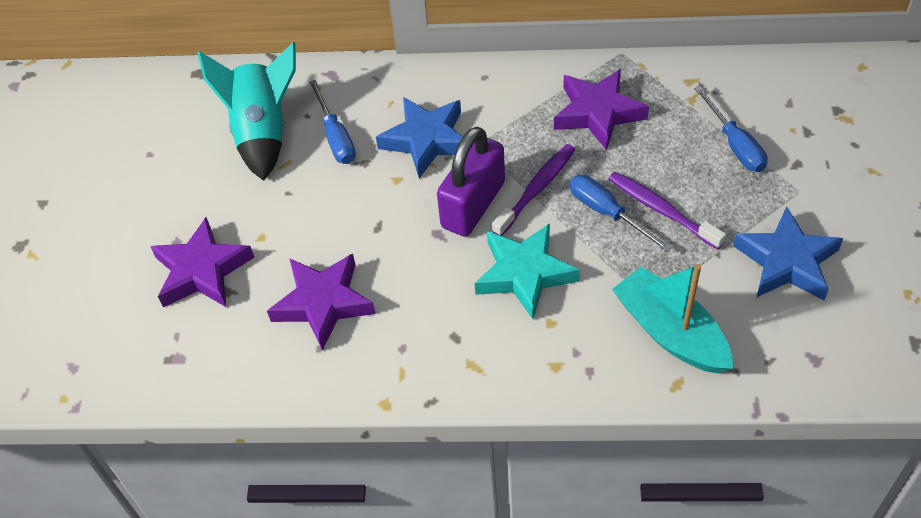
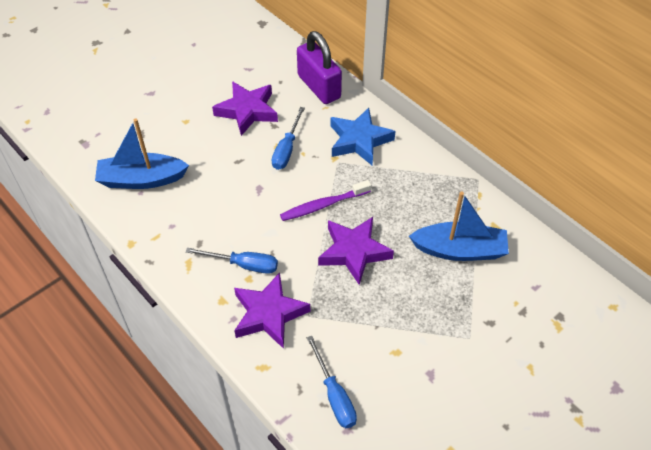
blue boat: 0 -> 2
blue star: 2 -> 1
purple toothbrush: 2 -> 1
turquoise boat: 1 -> 0
turquoise rocket: 1 -> 0
turquoise star: 1 -> 0

